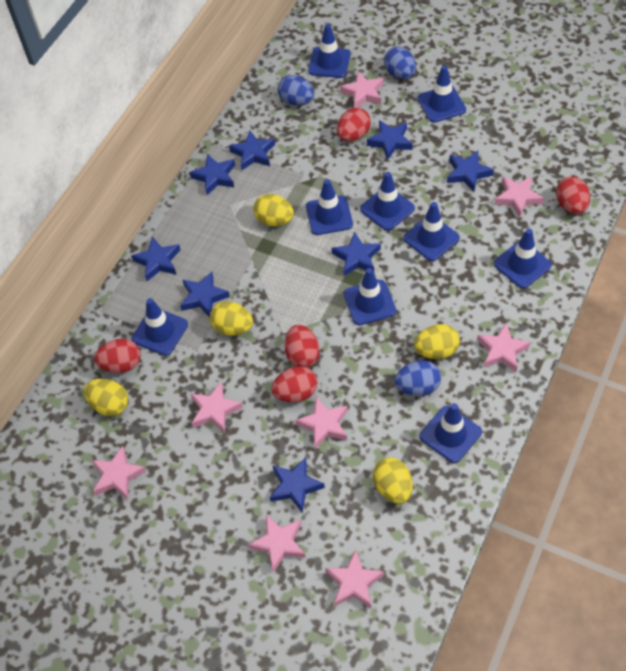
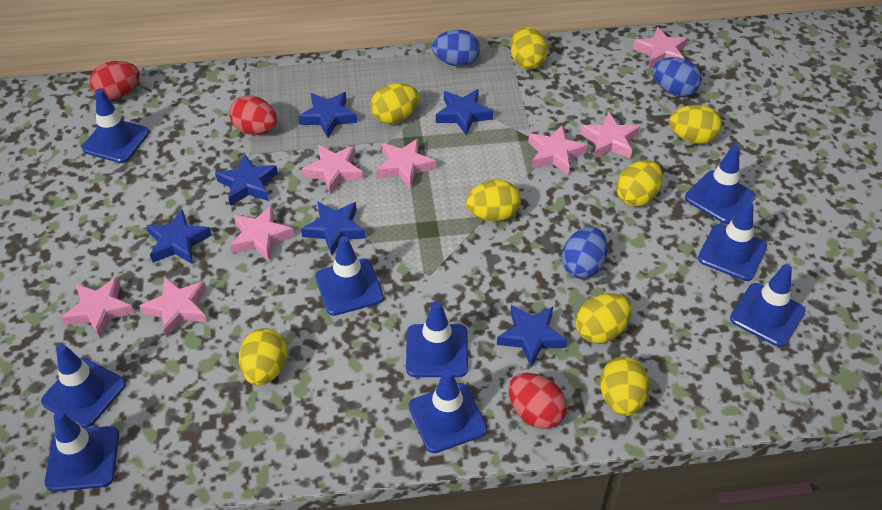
blue star: 8 -> 6
red egg: 5 -> 3
yellow egg: 5 -> 8

